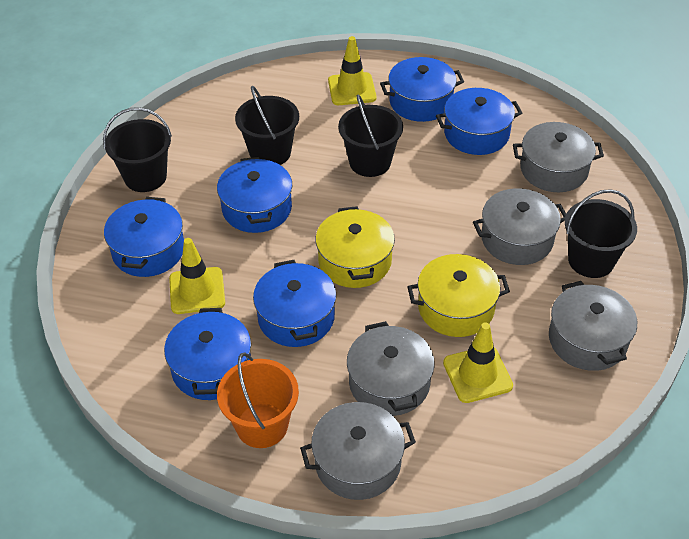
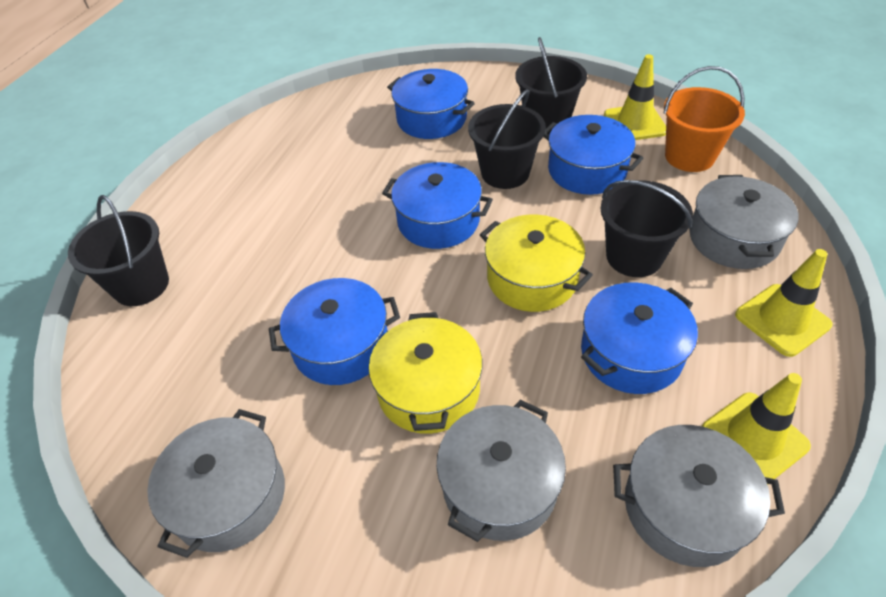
blue pot: 6 -> 5
grey pot: 5 -> 4

